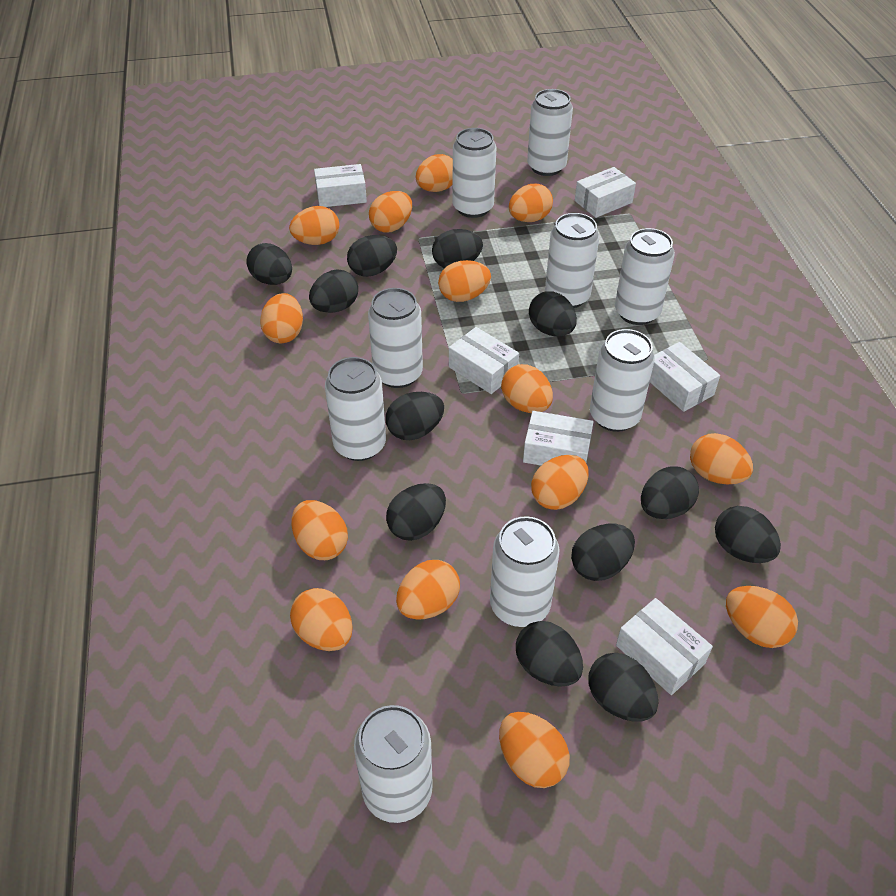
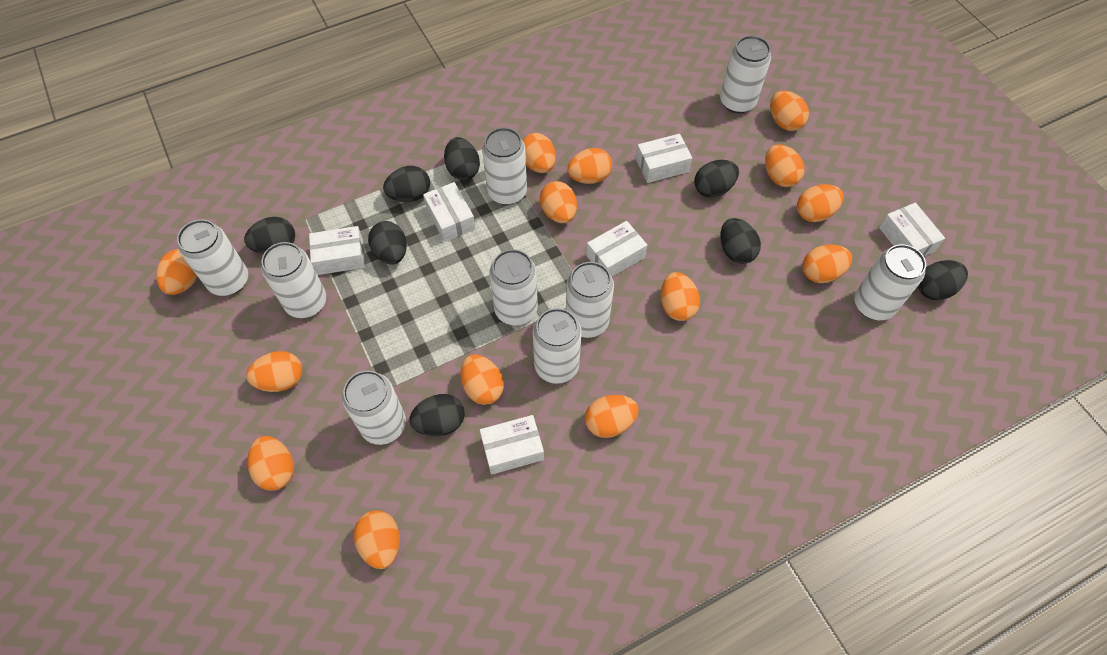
black egg: 12 -> 8

